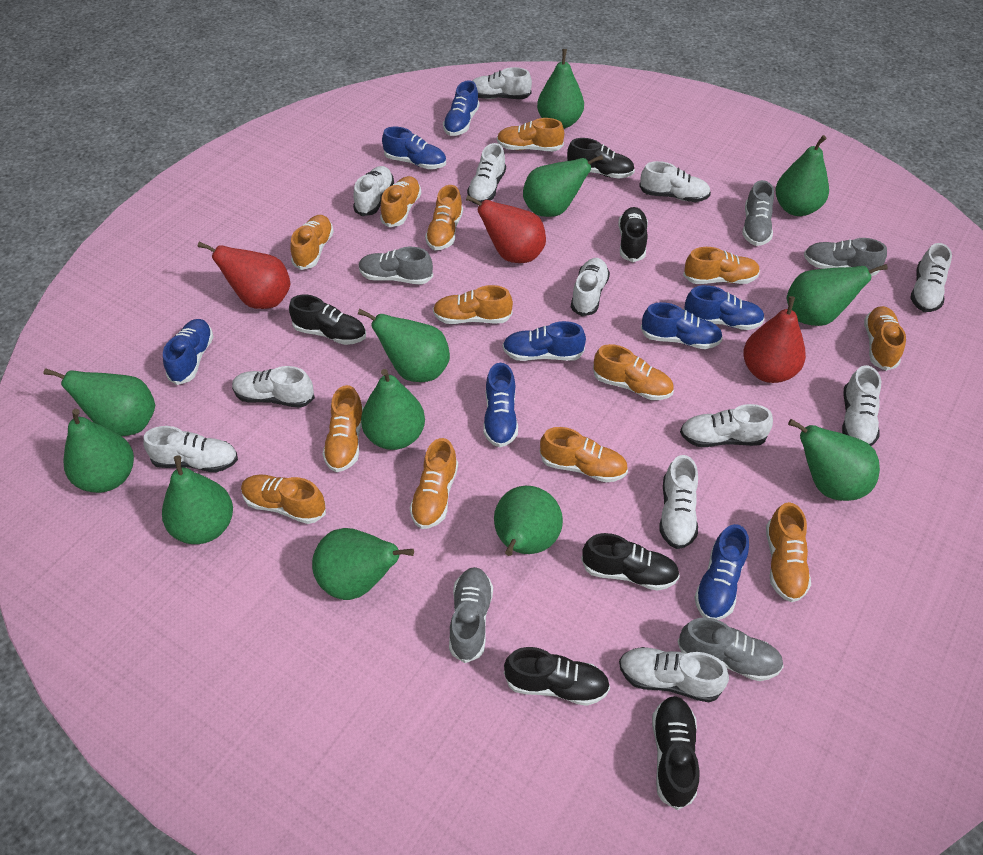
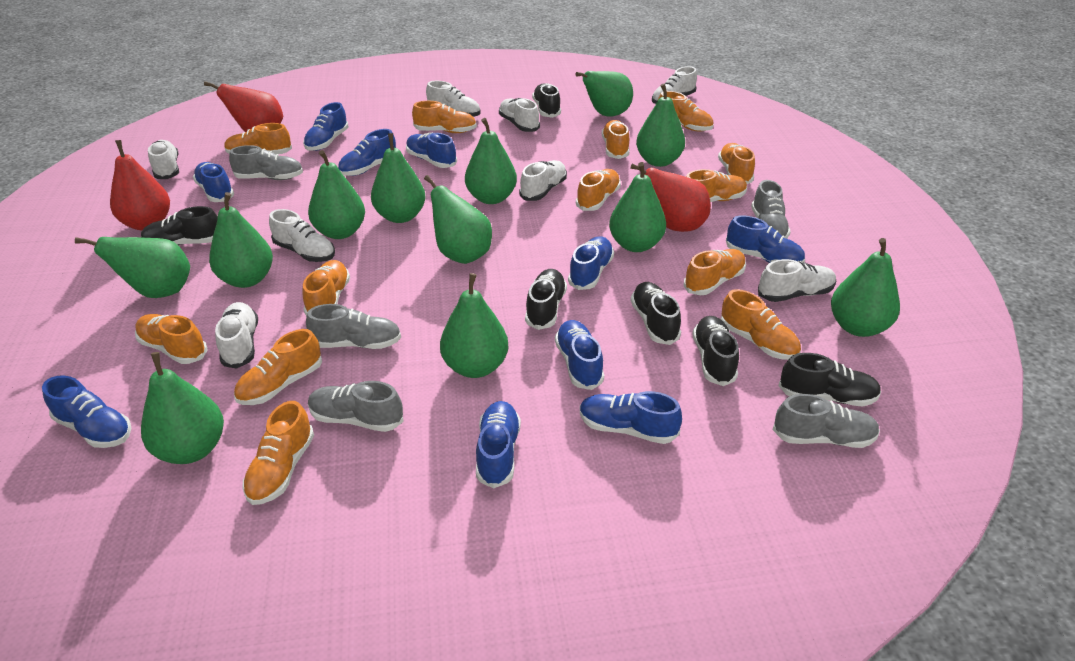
blue shoe: 8 -> 10
white shoe: 12 -> 8

